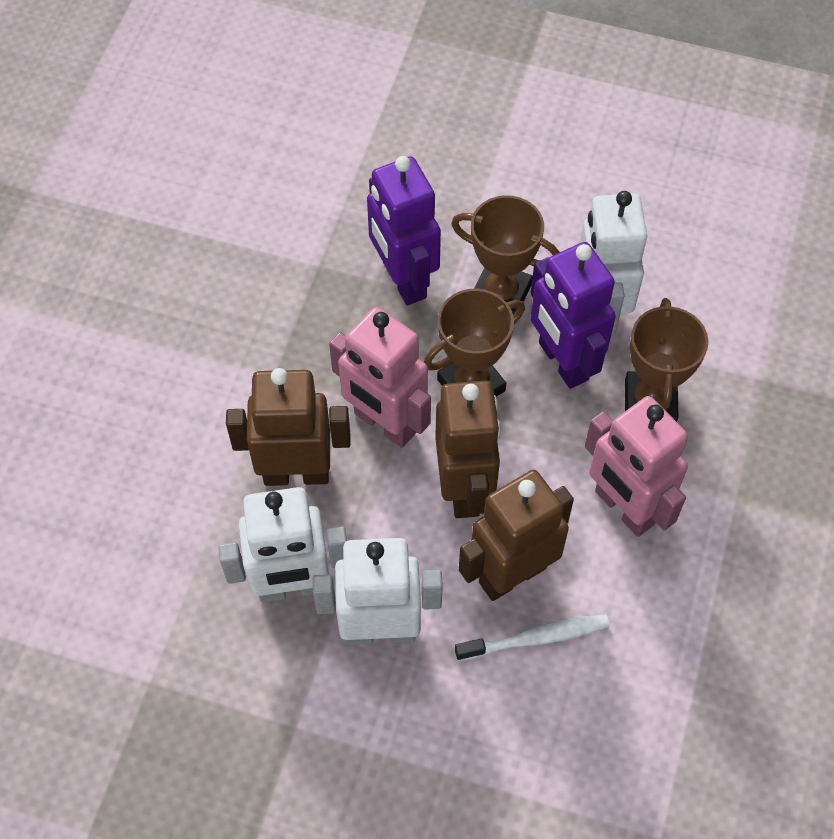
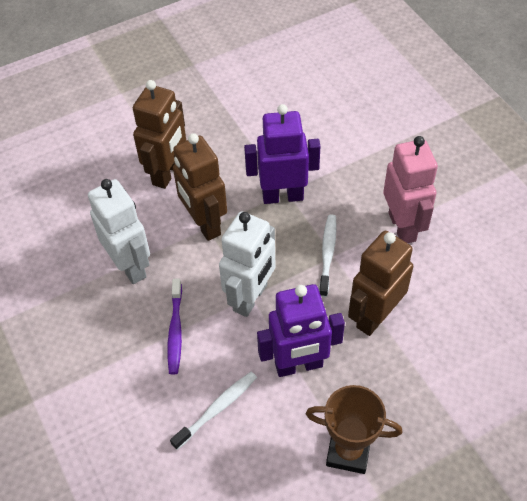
brown trophy: 3 -> 1
pink robot: 2 -> 1
purple toothbrush: 0 -> 1
white robot: 3 -> 2
white toothbrush: 1 -> 2

